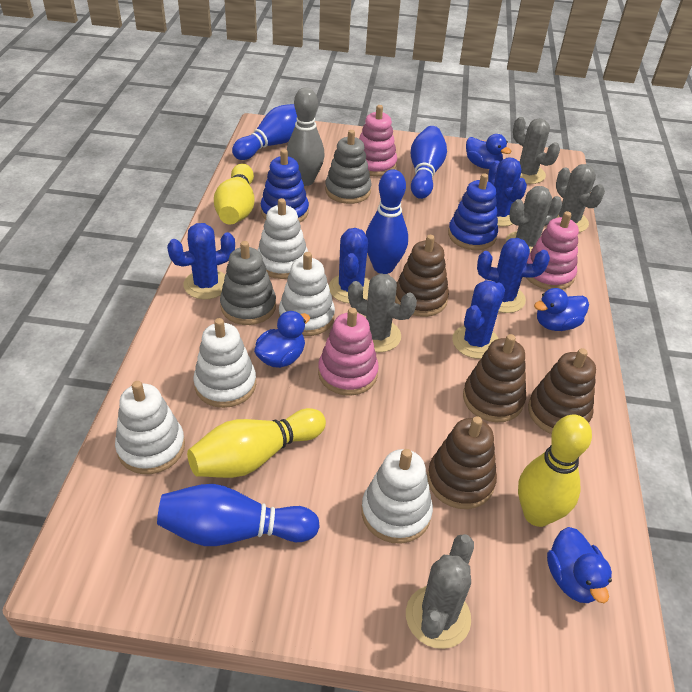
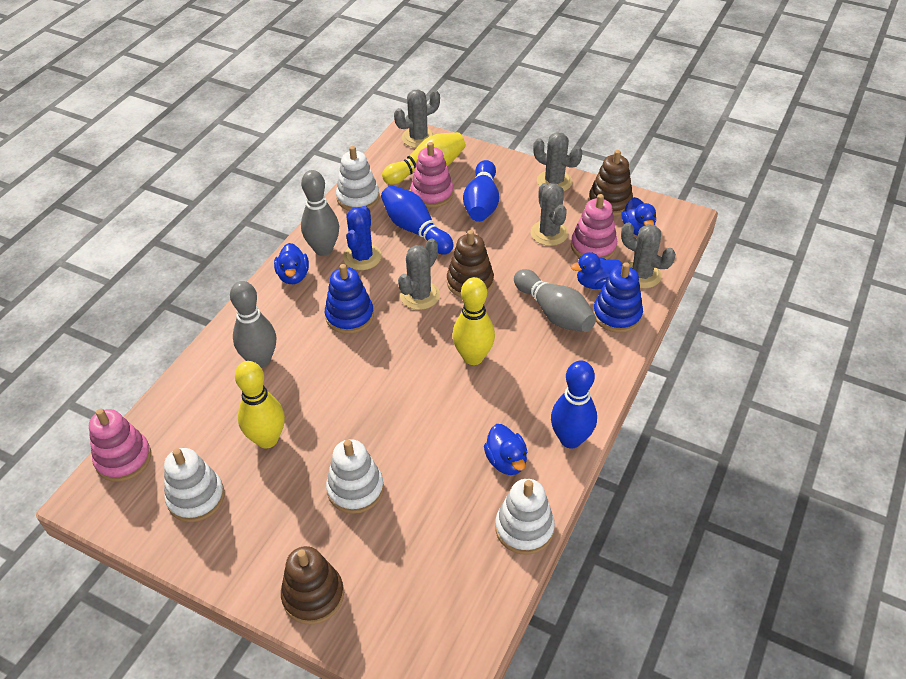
blue bowling pin: 4 -> 3
blue cactus: 5 -> 1
brown stacking toy: 4 -> 3
grey bowling pin: 1 -> 3
grey stacking toy: 2 -> 0
white stacking toy: 5 -> 4

